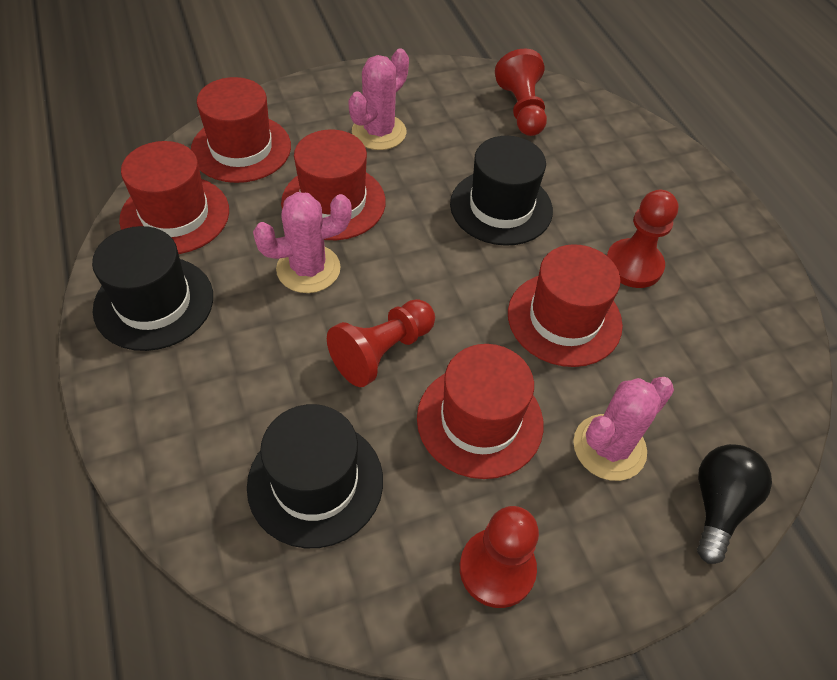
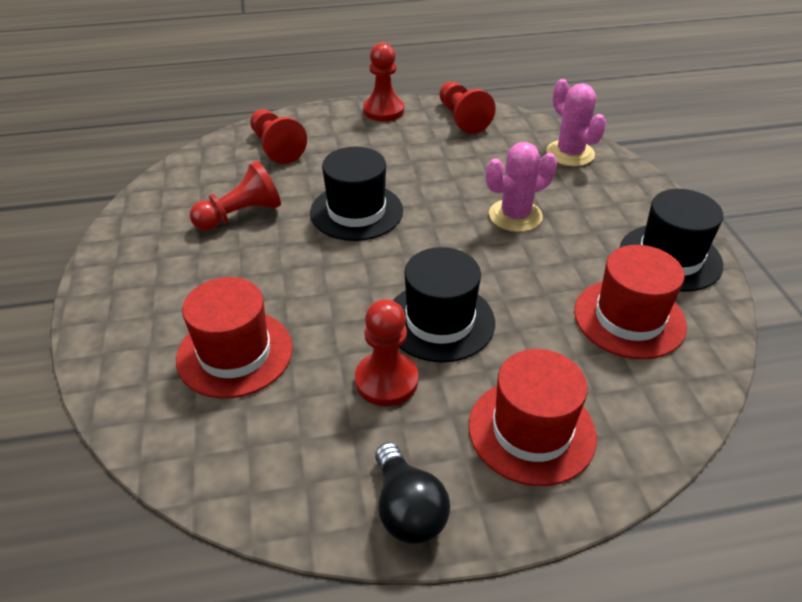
pink cactus: 3 -> 2
red hat: 5 -> 3
red pawn: 4 -> 5

